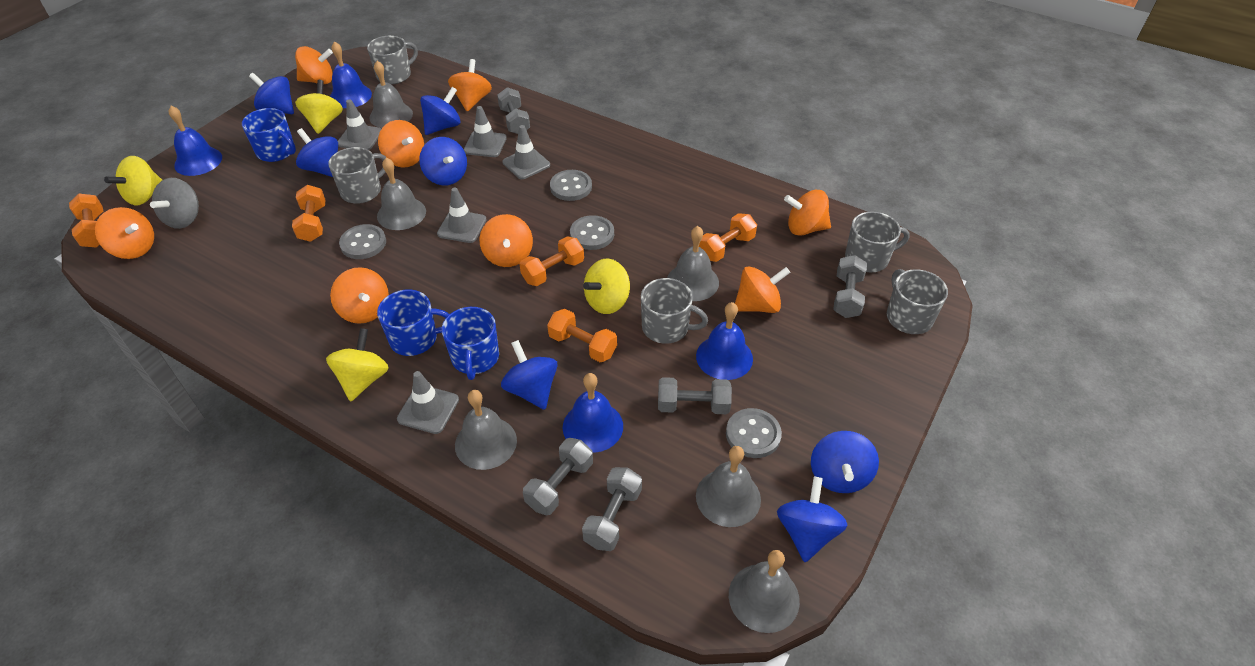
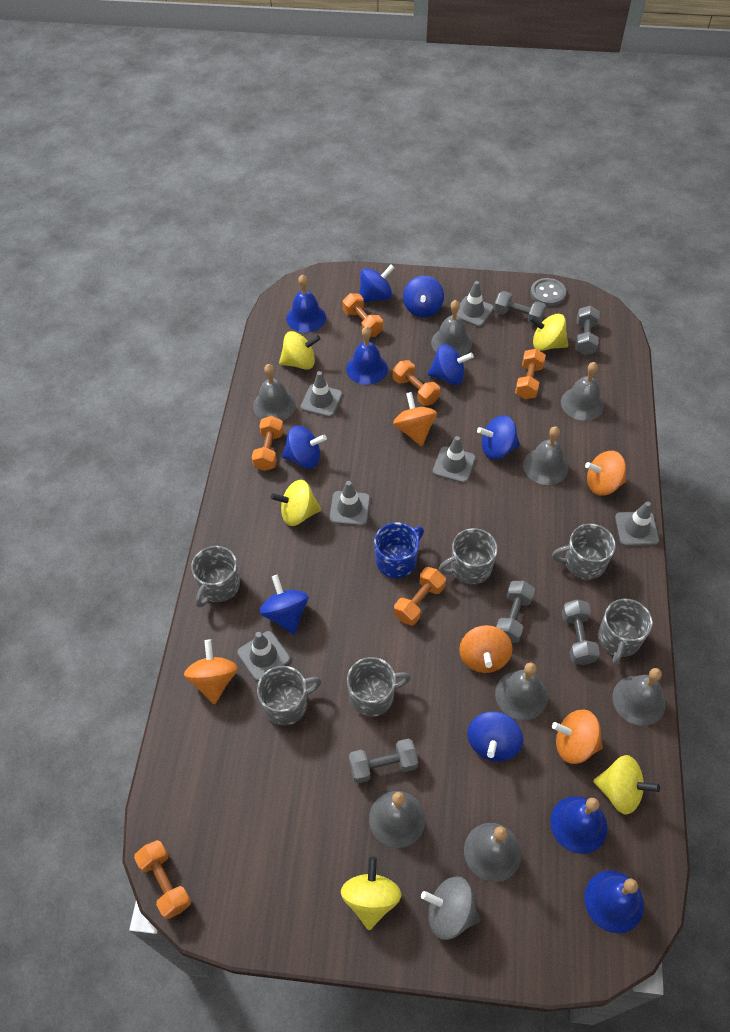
blue mug: 3 -> 1
grey bell: 6 -> 8
grey button: 4 -> 1
grey mug: 5 -> 6
grey traffic cone: 5 -> 6
orange dumbbell: 5 -> 6
orange spinning top: 8 -> 5
yellow spinning top: 4 -> 5

